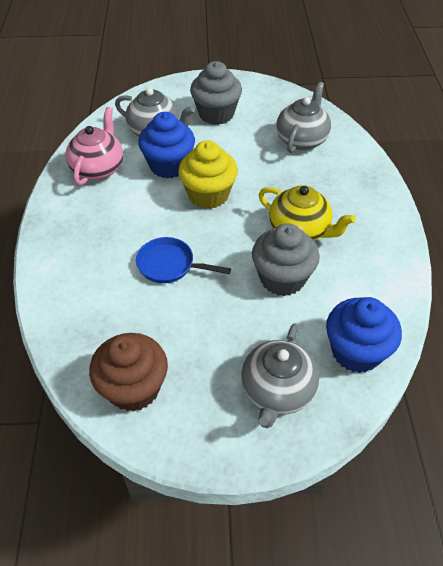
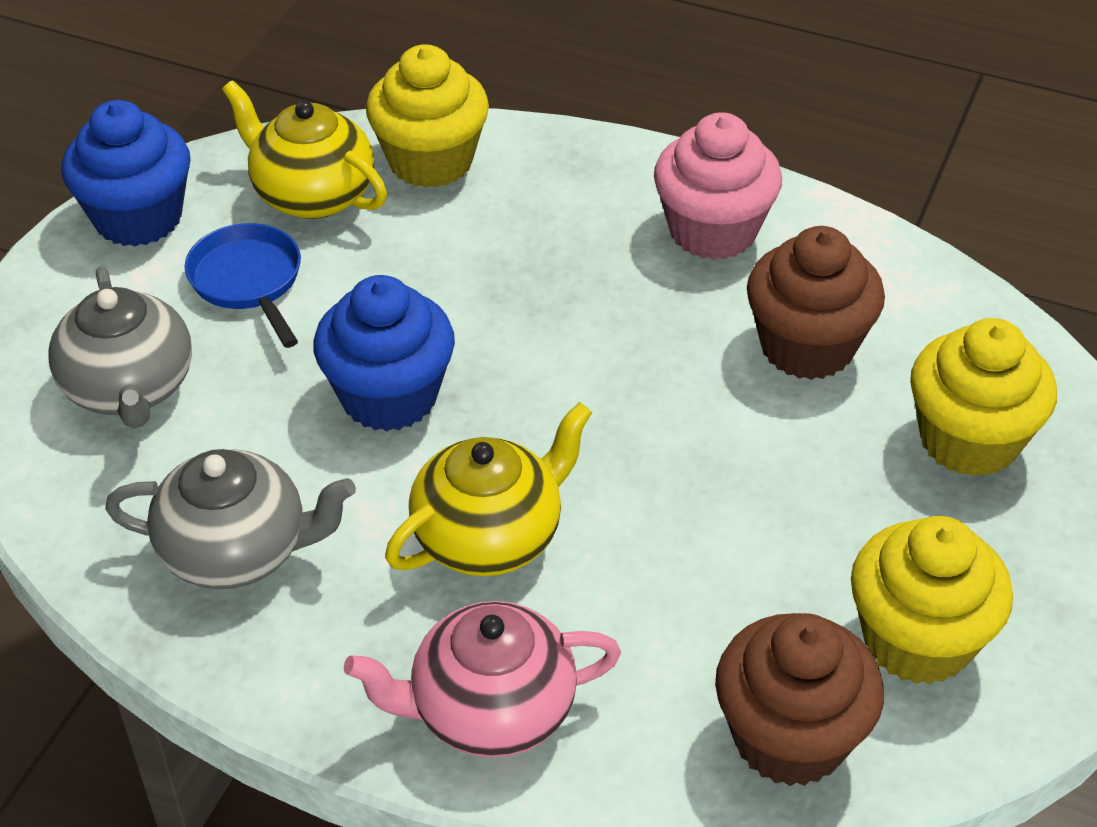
brown cupcake: 1 -> 2
grey cupcake: 2 -> 0
grey teapot: 3 -> 2
pink cupcake: 0 -> 1
yellow cupcake: 1 -> 3
yellow teapot: 1 -> 2

